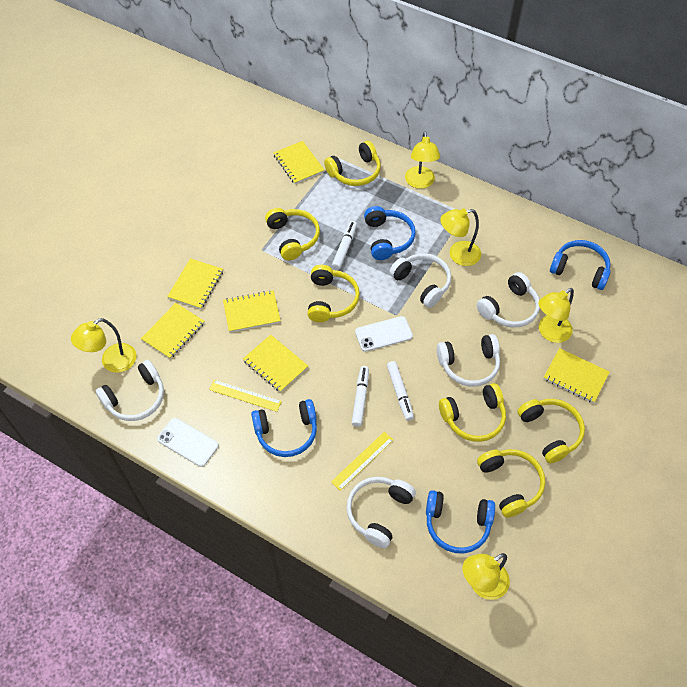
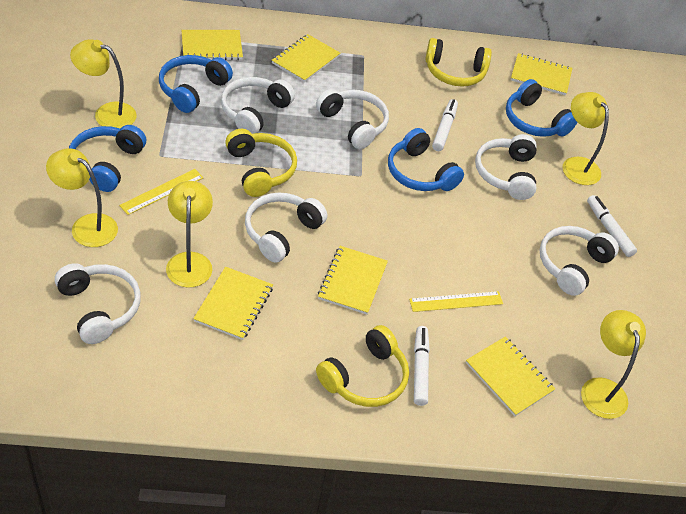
white headphones: 5 -> 6
white phone: 2 -> 0
yellow headphones: 6 -> 3

